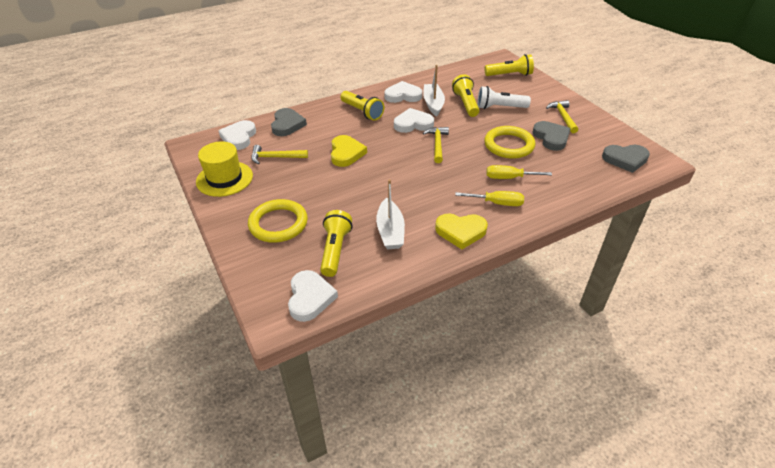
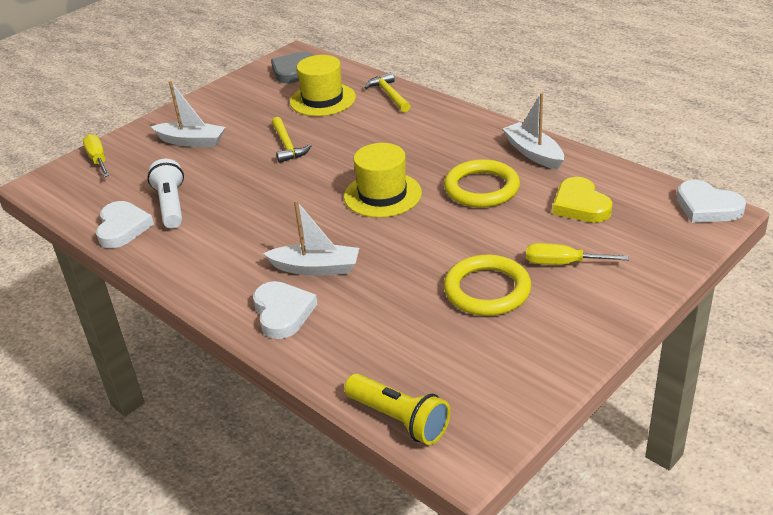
grey heart: 3 -> 1
white boat: 2 -> 3
white heart: 4 -> 3
yellow flashlight: 4 -> 1
yellow hammer: 3 -> 2
yellow hat: 1 -> 2
yellow heart: 2 -> 1

